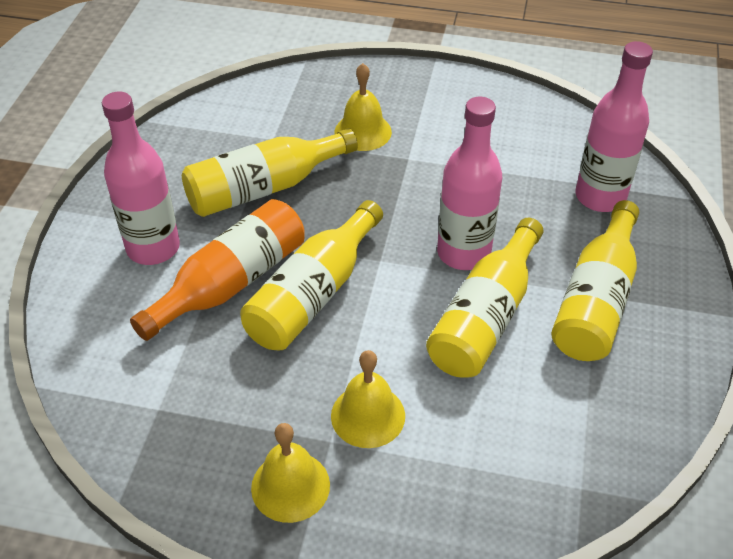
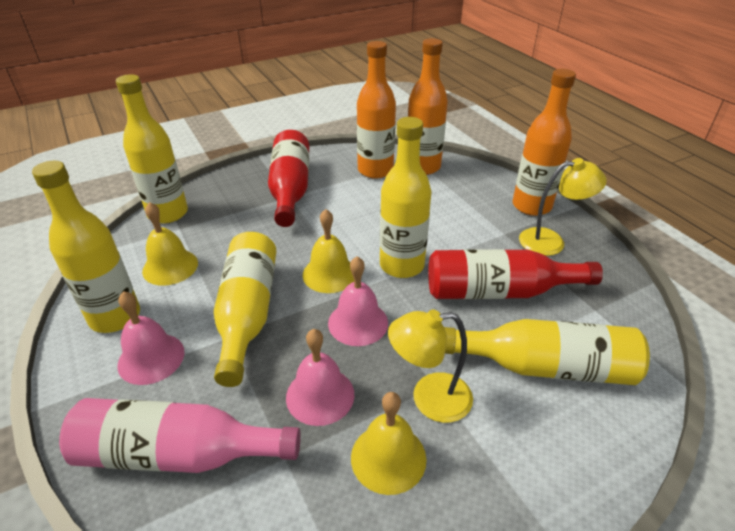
orange bottle: 1 -> 3
pink bell: 0 -> 3
pink bottle: 3 -> 1
red bottle: 0 -> 2
yellow bottle: 4 -> 5
yellow lamp: 0 -> 2

